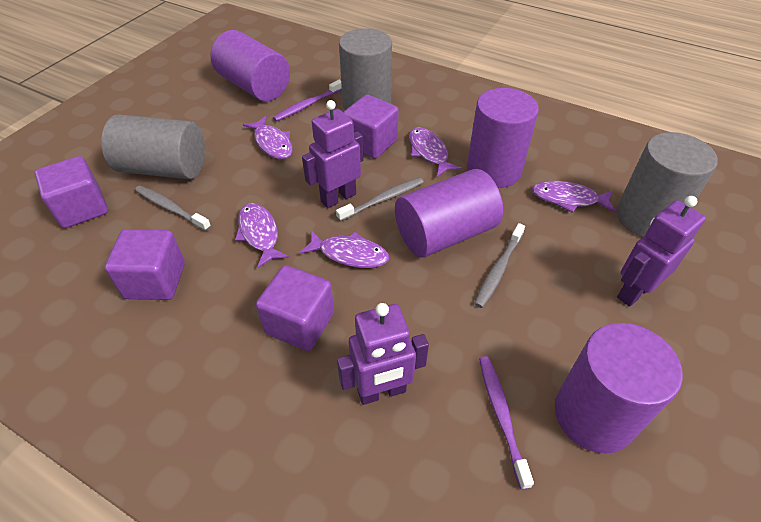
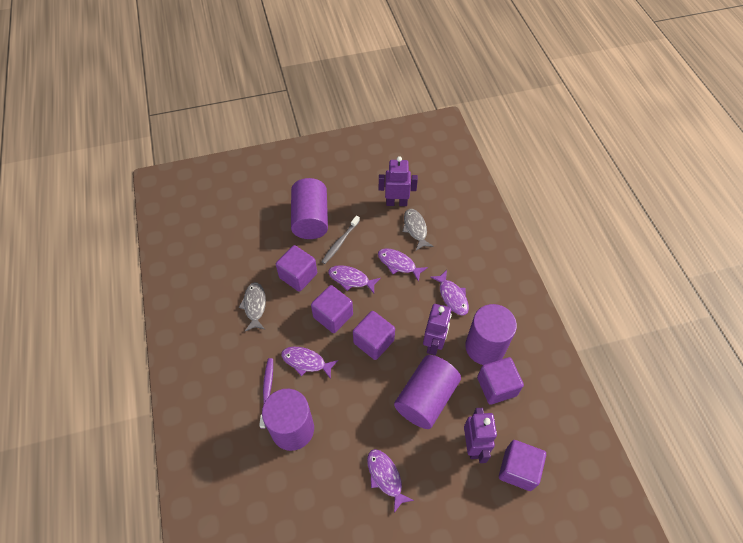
grey cylinder: 3 -> 0
grey fish: 0 -> 2
grey toothbrush: 3 -> 1
purple cube: 4 -> 5
purple toothbrush: 2 -> 1

